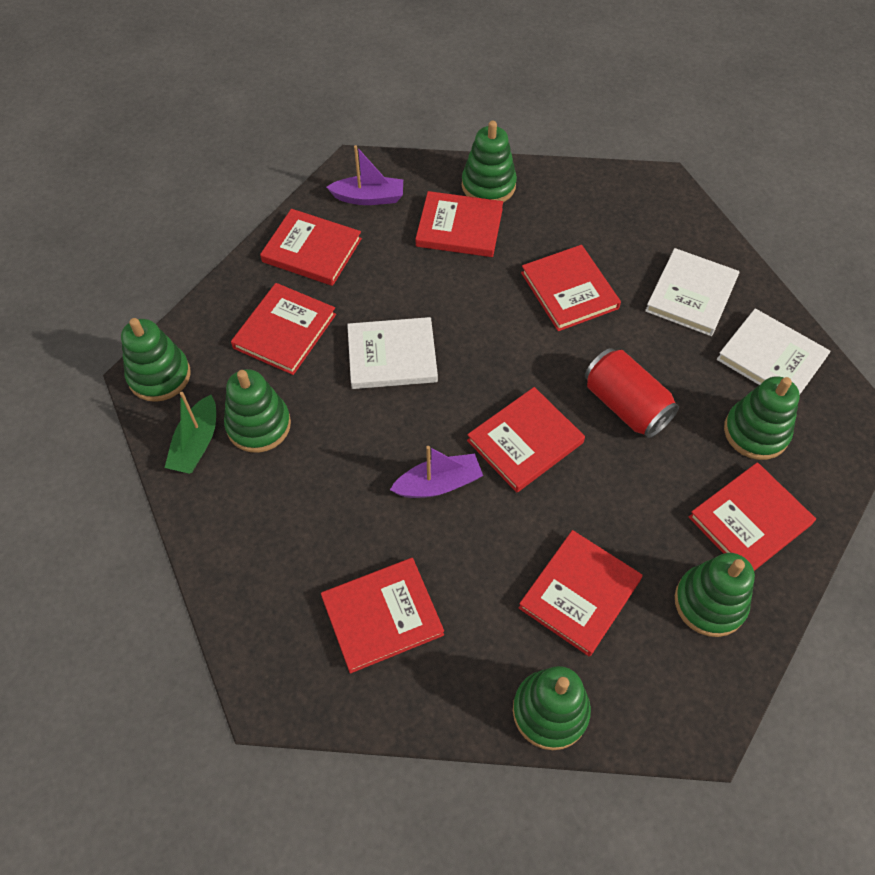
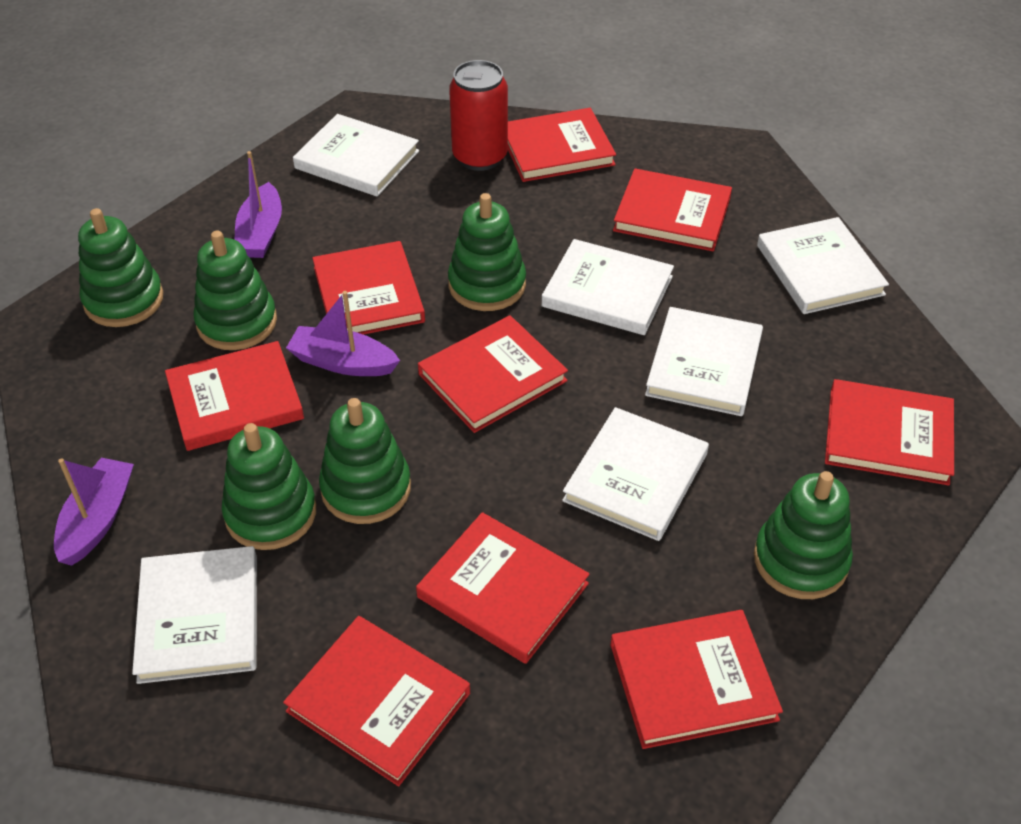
green boat: 1 -> 0
purple boat: 2 -> 3
red book: 8 -> 9
white book: 3 -> 6

